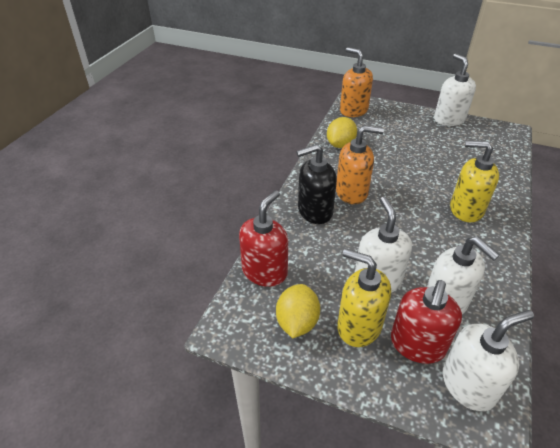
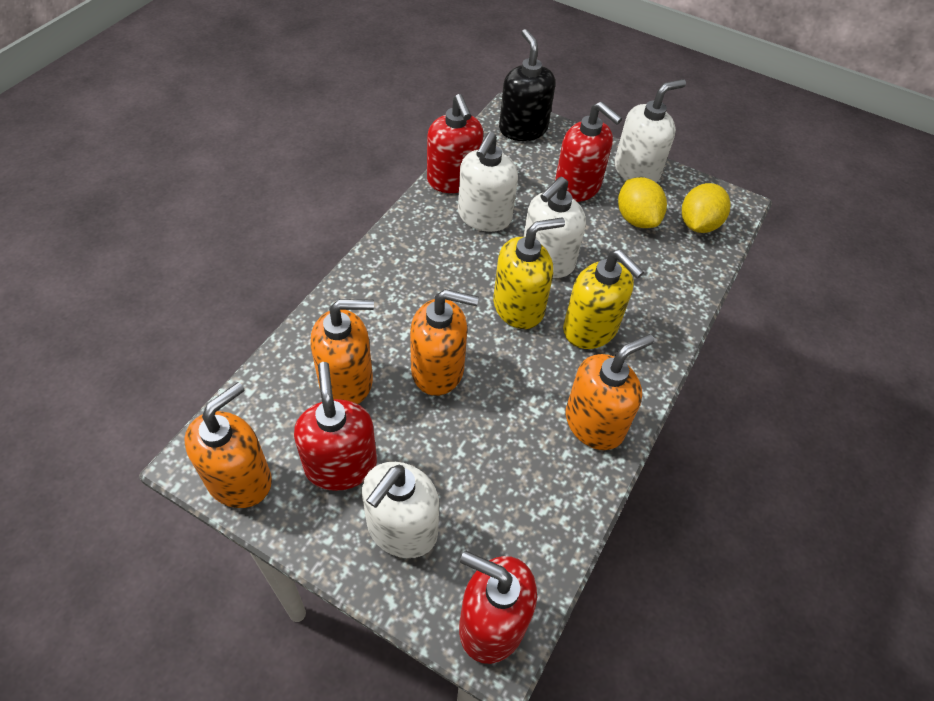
orange soap dispenser: 2 -> 4
red soap dispenser: 2 -> 4

